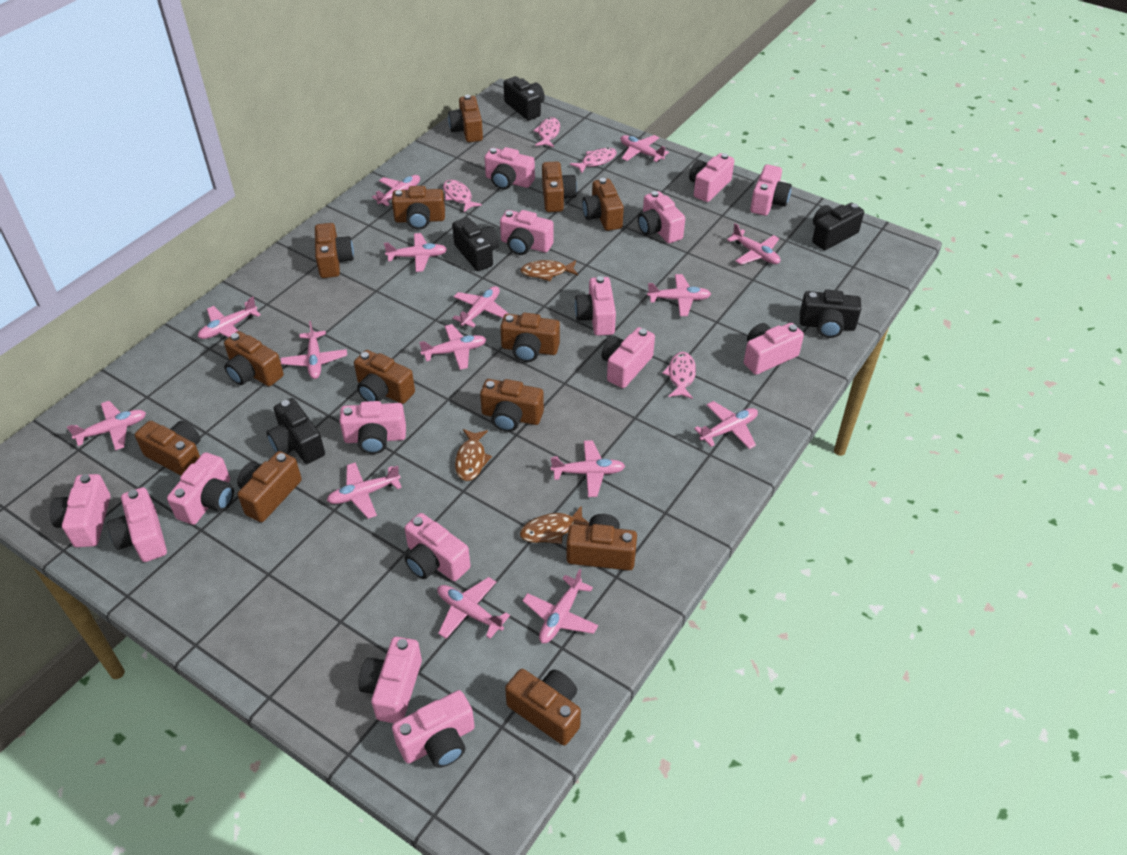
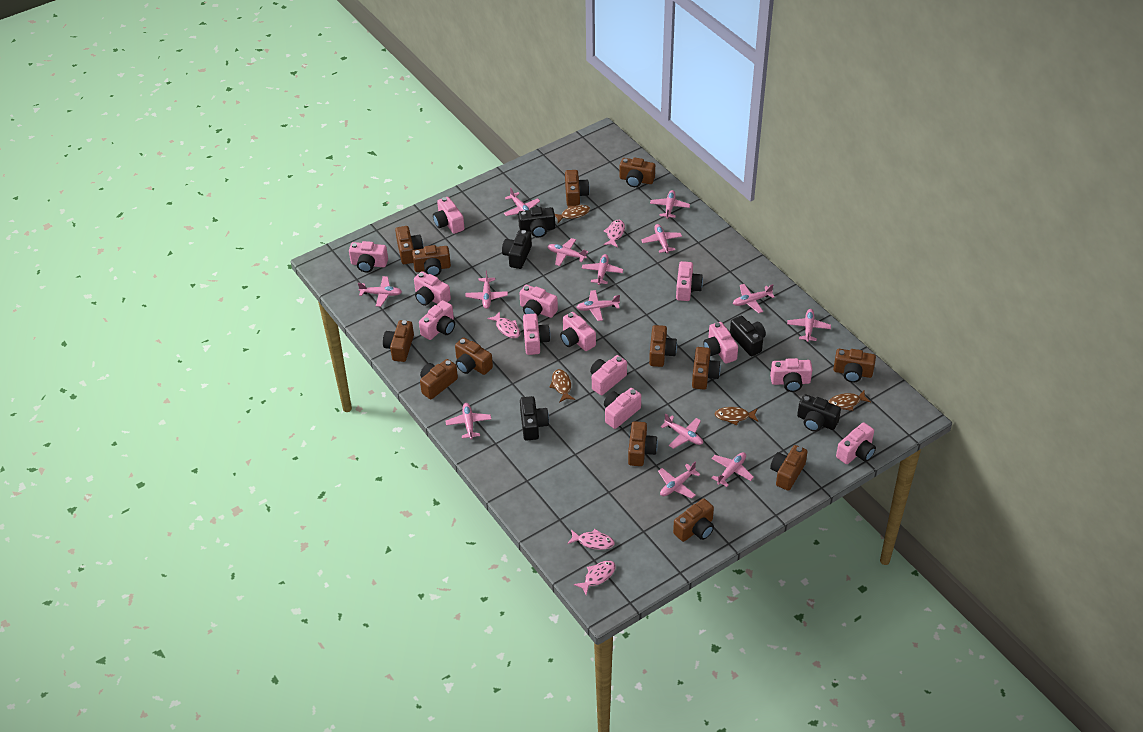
brown fish: 3 -> 4
pink camera: 15 -> 13
pink plane: 15 -> 14

